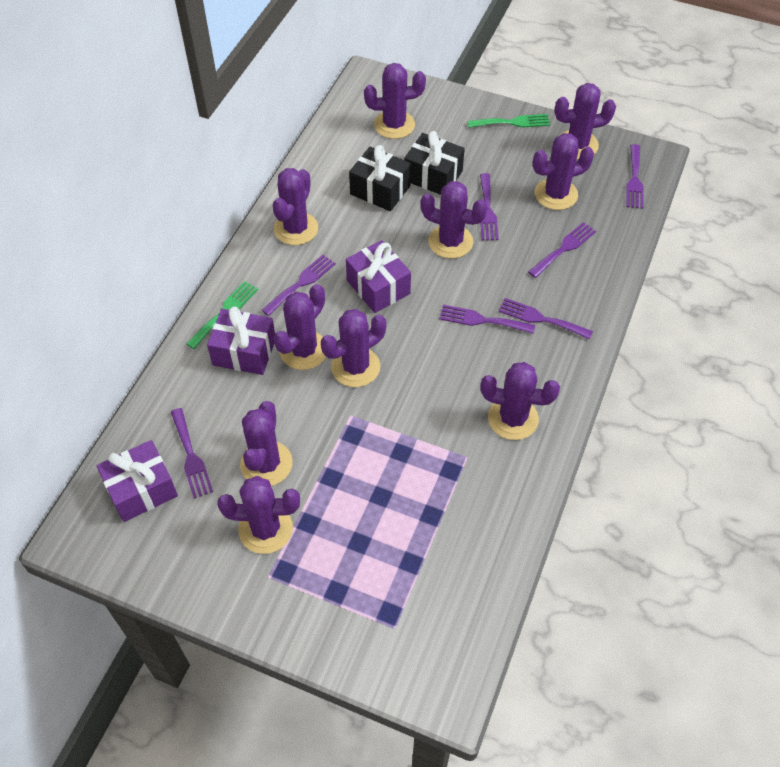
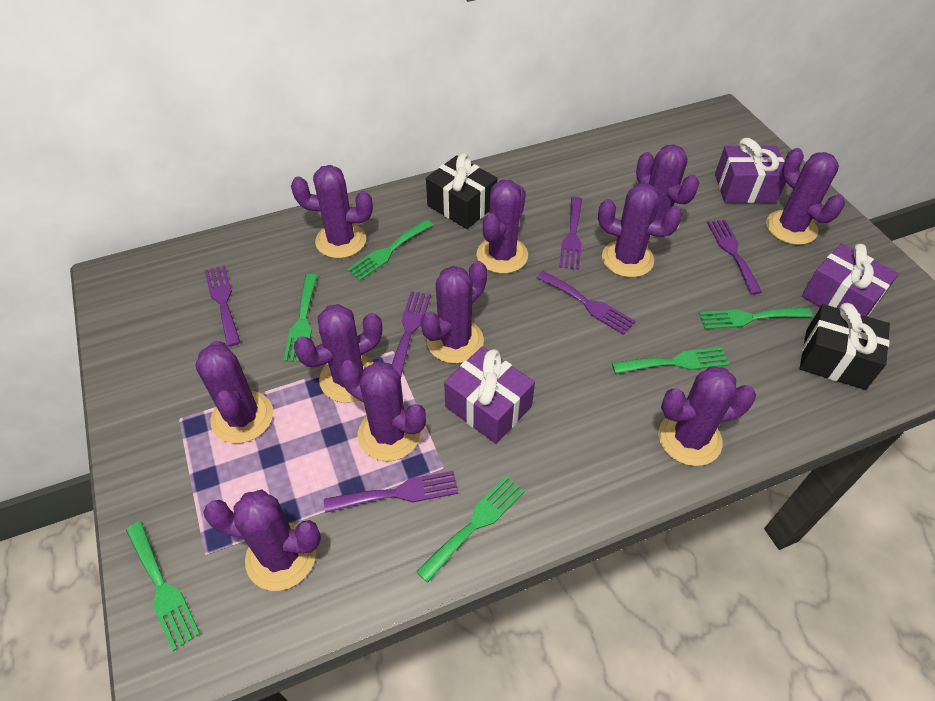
green fork: 2 -> 6
purple cactus: 10 -> 11
purple fork: 7 -> 6

